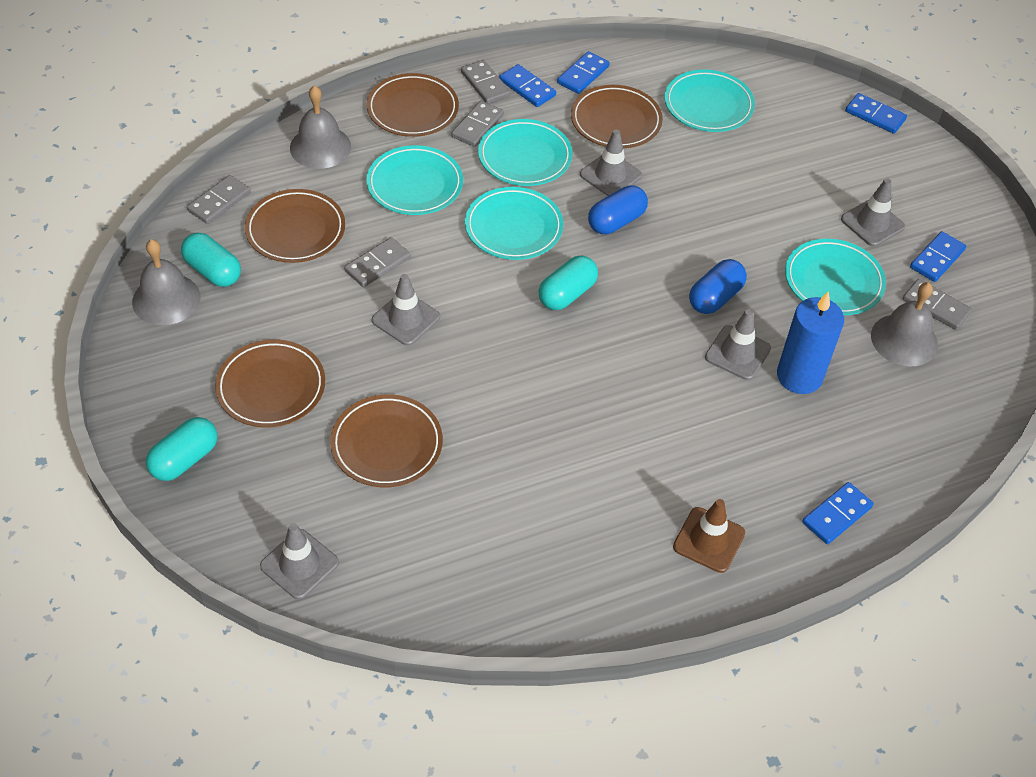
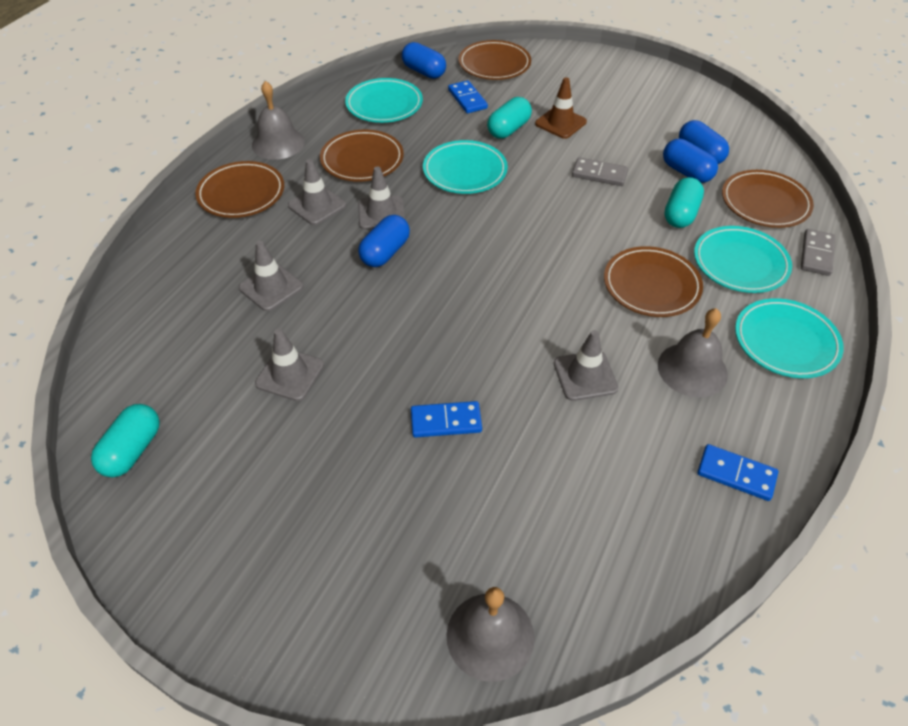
blue candle: 1 -> 0
blue capsule: 2 -> 4
blue domino: 5 -> 3
grey domino: 5 -> 2
turquoise plate: 5 -> 4

